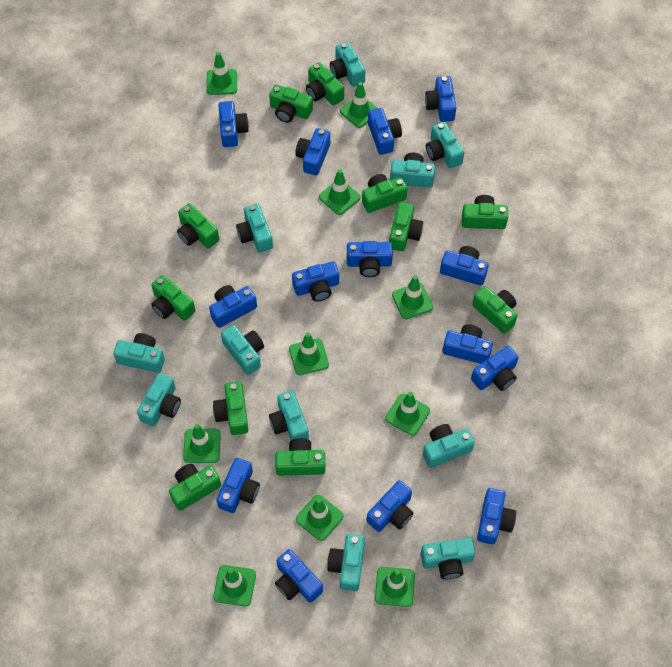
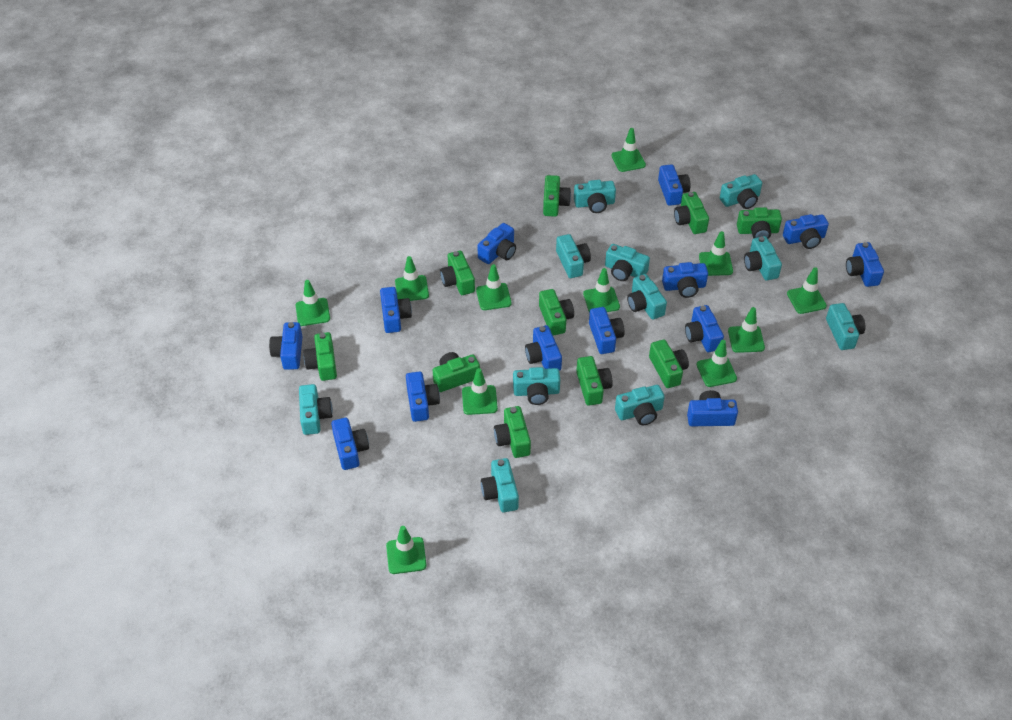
blue camera: 14 -> 13
green camera: 11 -> 10
green traffic cone: 10 -> 11

